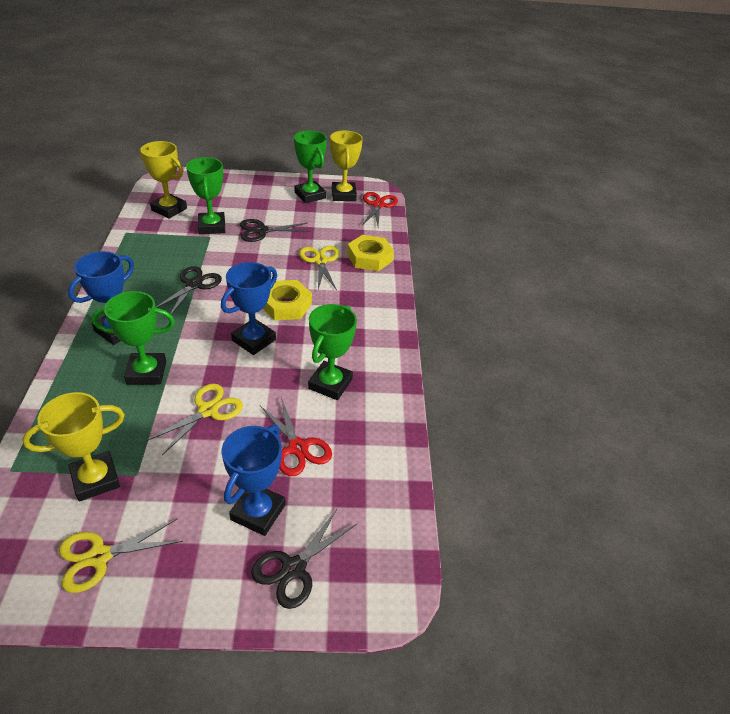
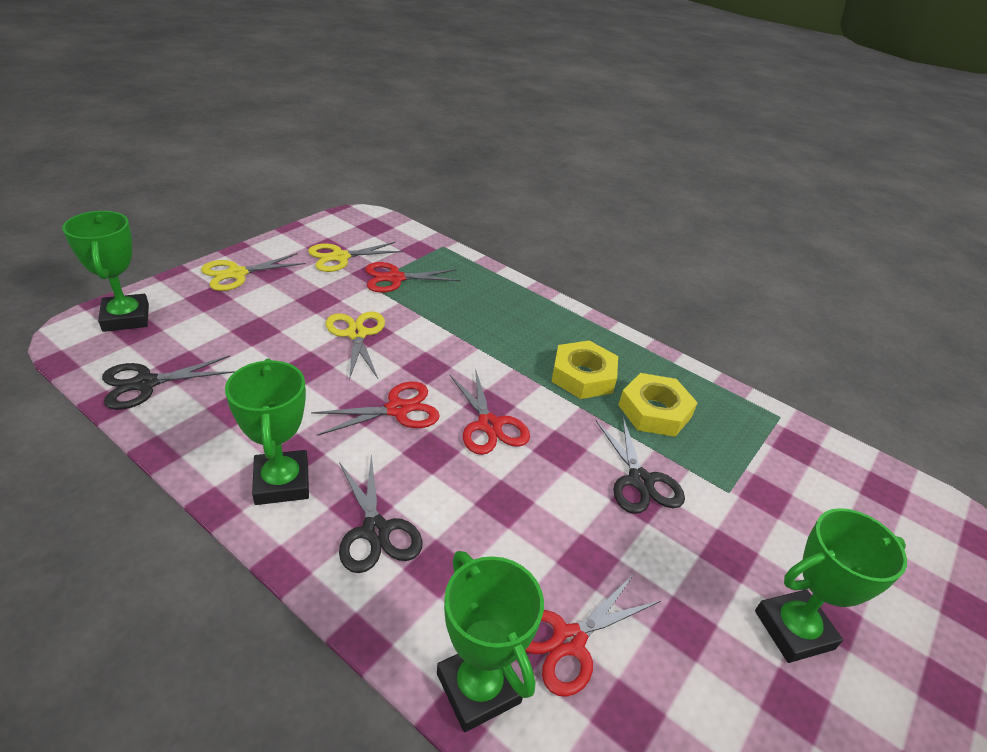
blue trophy: 3 -> 0
red scissors: 2 -> 4
yellow trophy: 3 -> 0

